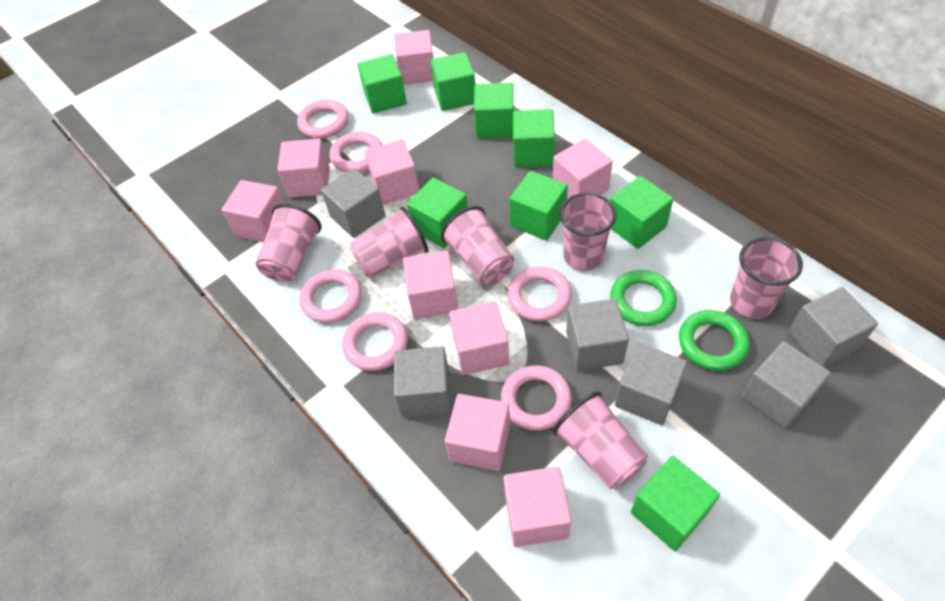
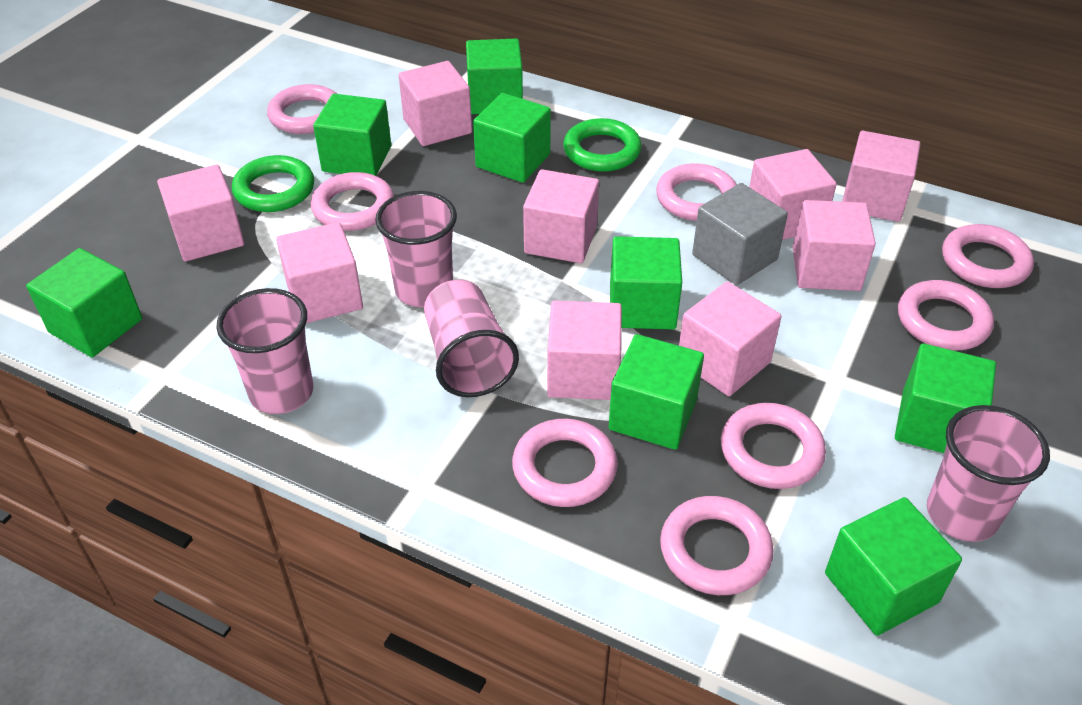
grey cube: 6 -> 1
pink cup: 6 -> 4
pink ring: 6 -> 8

